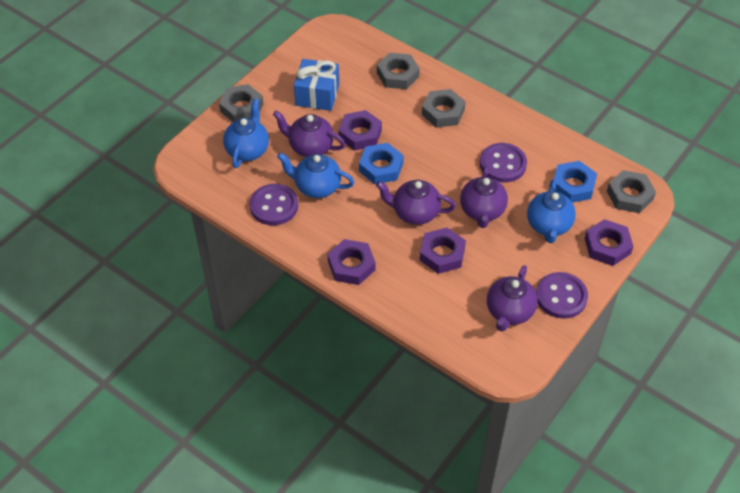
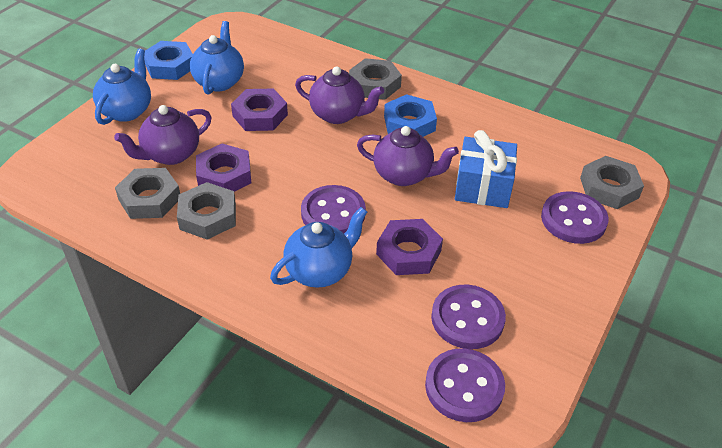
purple button: 3 -> 4
purple nut: 4 -> 3
purple teapot: 4 -> 3

